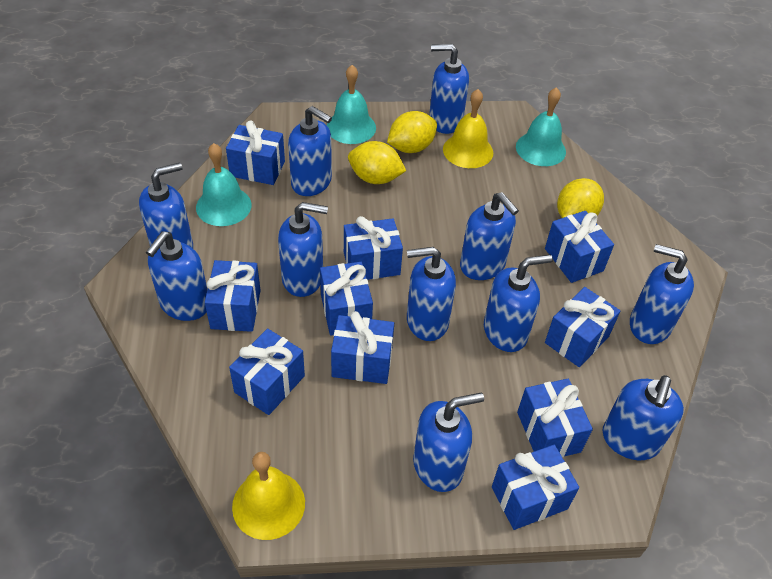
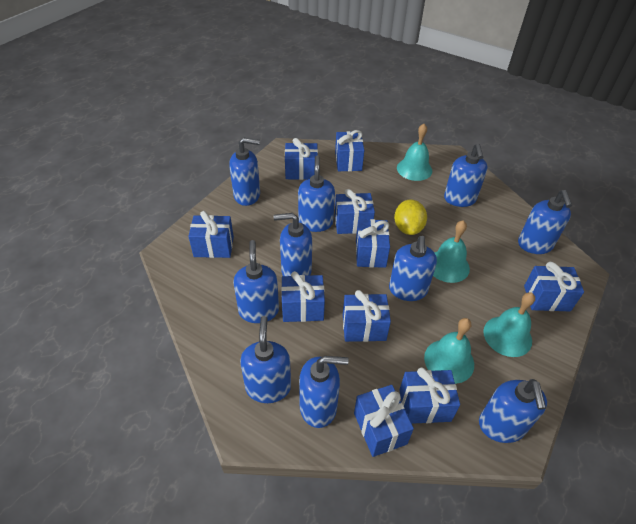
blue soap dispenser: 11 -> 10
turquoise bell: 3 -> 4
yellow bell: 2 -> 0
yellow lemon: 3 -> 1

